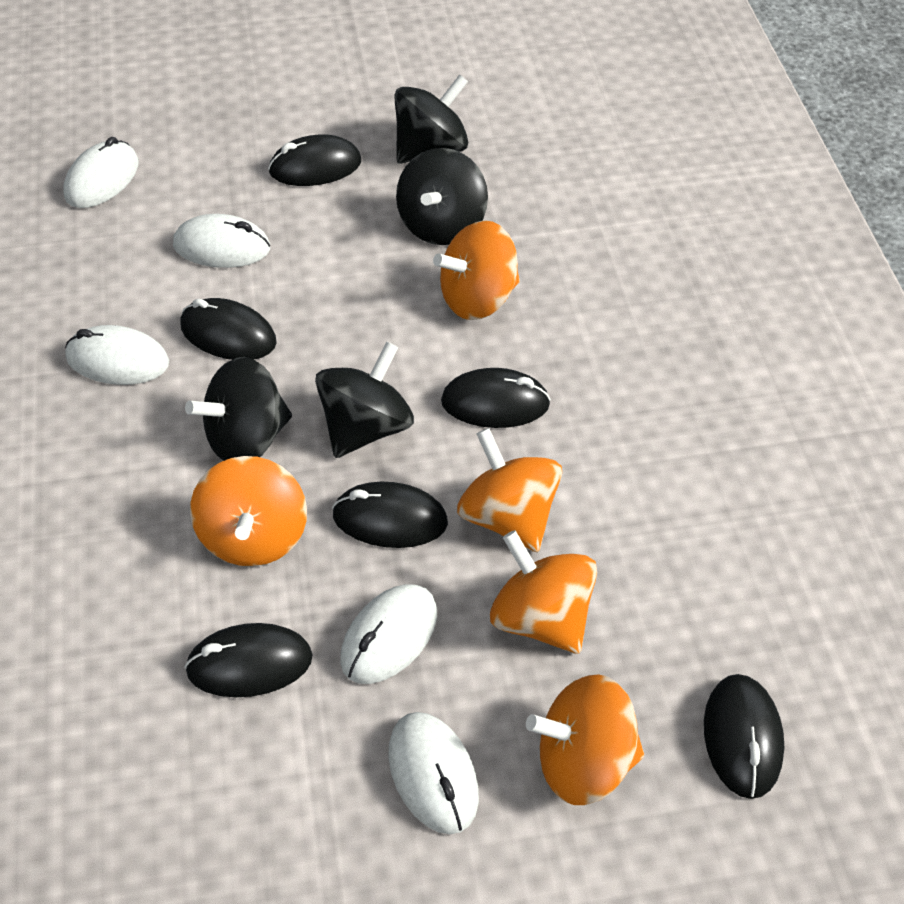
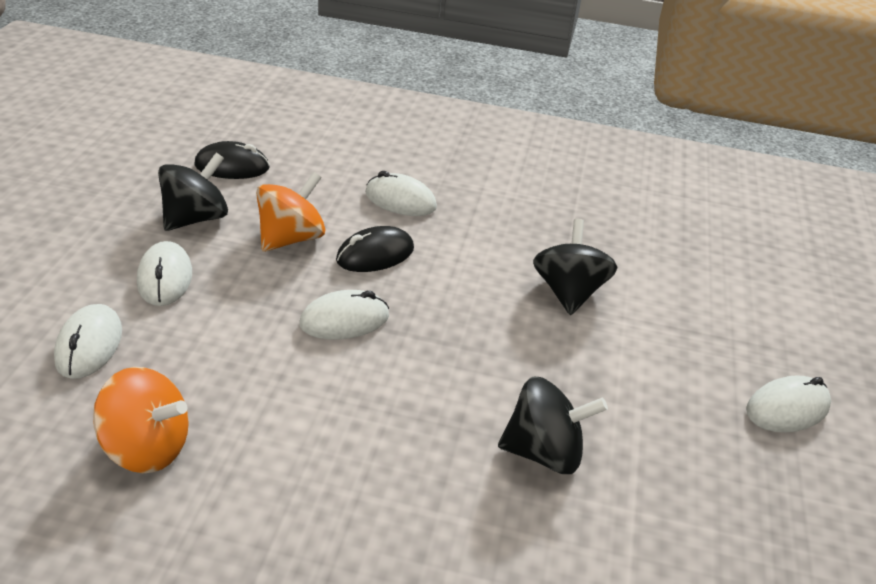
black mouse: 6 -> 2
black spinning top: 4 -> 3
orange spinning top: 5 -> 2

